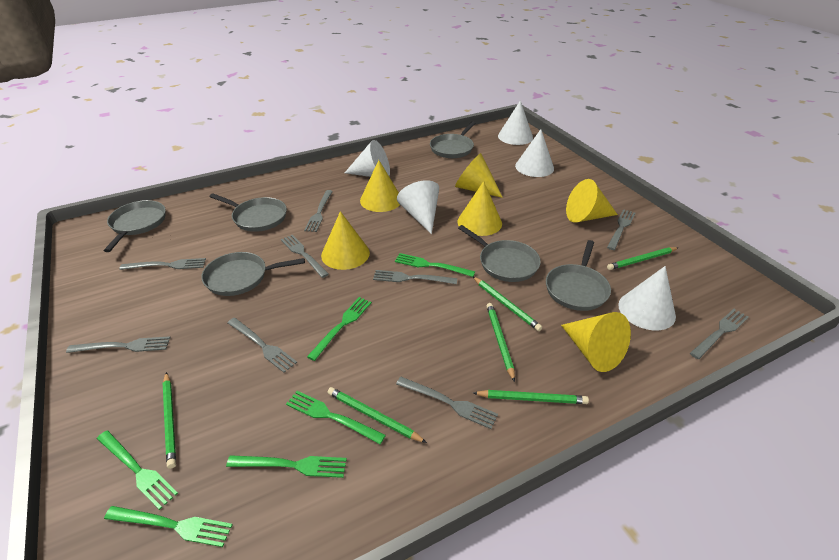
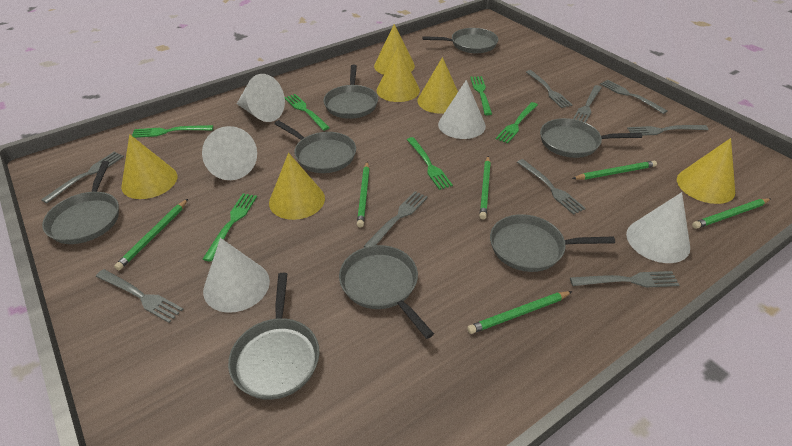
grey pan: 6 -> 8

